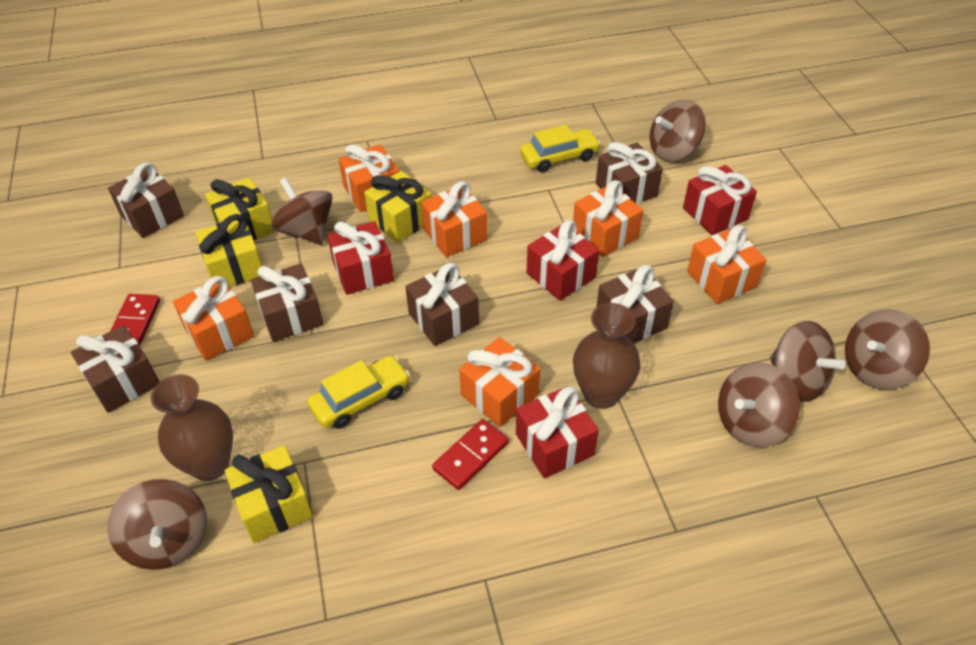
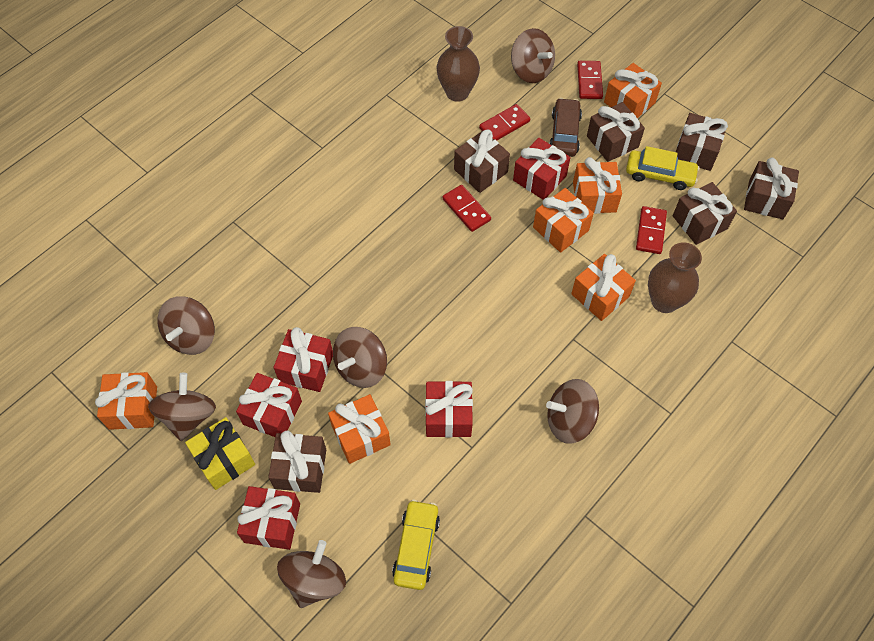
brown car: 0 -> 1
red domino: 2 -> 4
red gift: 4 -> 5
yellow gift: 4 -> 1

